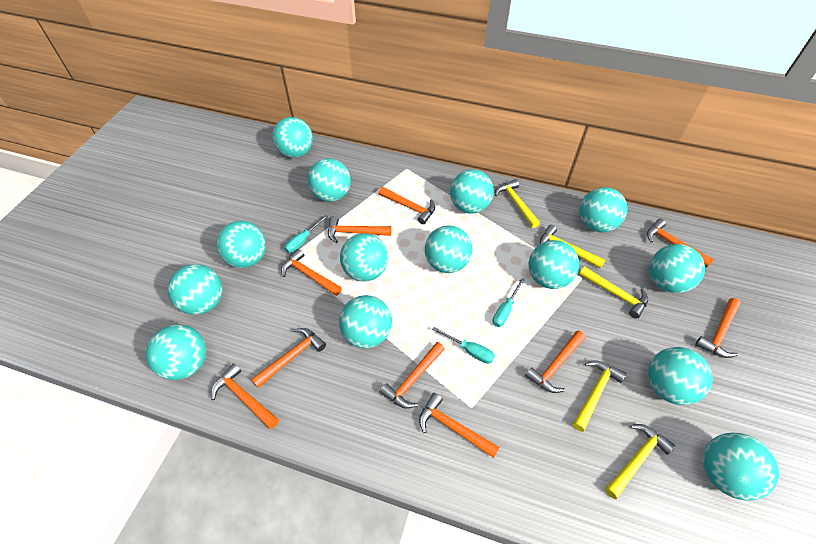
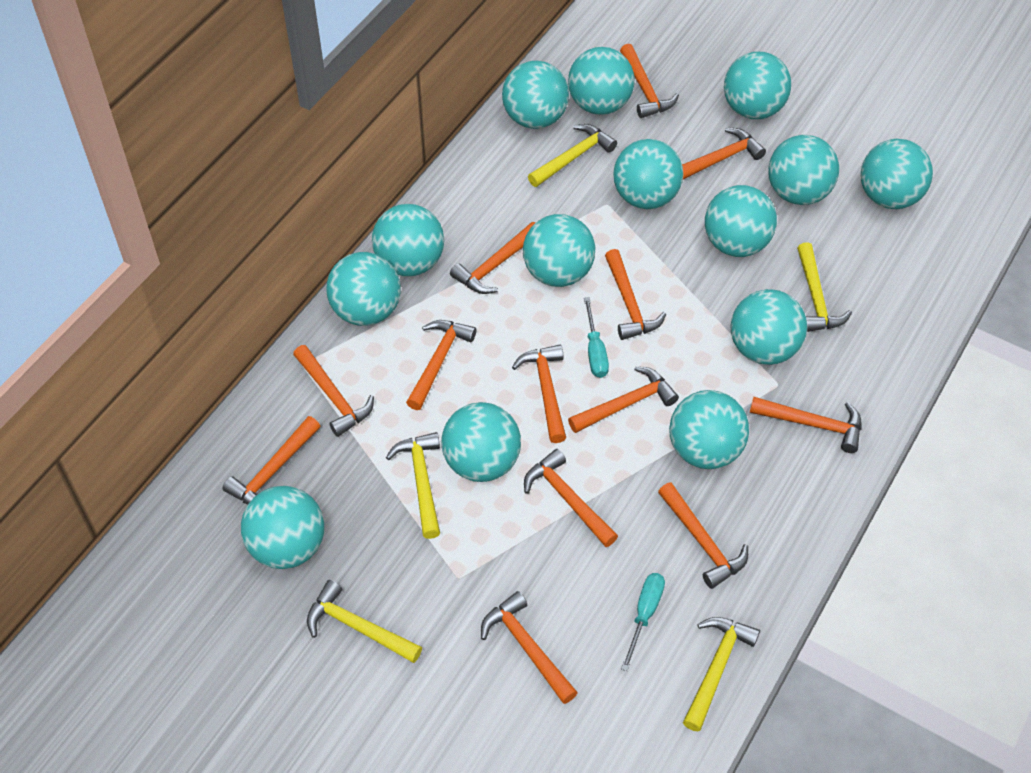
orange hammer: 10 -> 13
turquoise screwdriver: 3 -> 2

